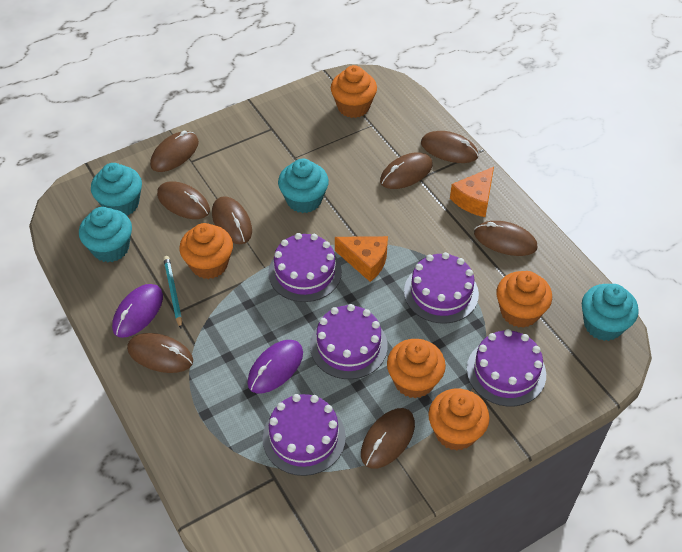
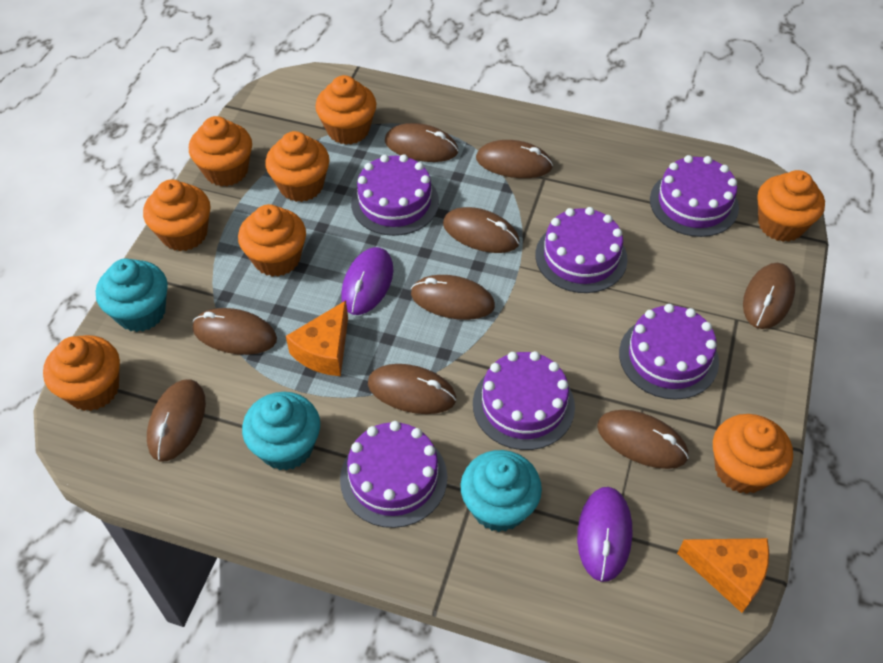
brown mouse: 8 -> 9
orange cupcake: 5 -> 8
purple cake: 5 -> 6
turquoise cupcake: 4 -> 3
turquoise pencil: 1 -> 0

